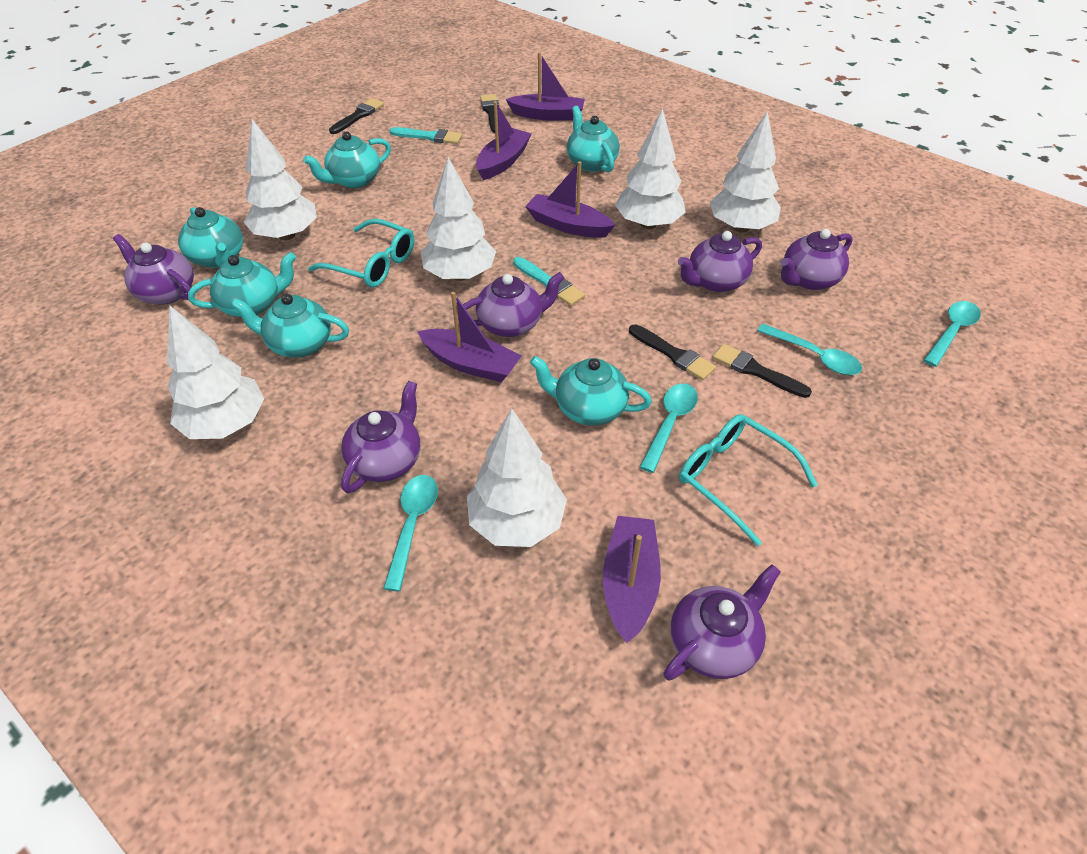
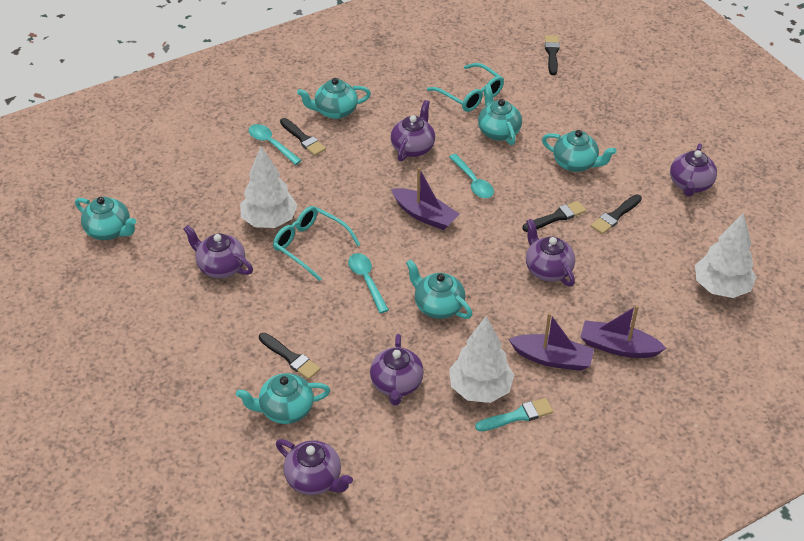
black brush: 4 -> 5
purple boat: 5 -> 3
turquoise brush: 2 -> 1
turquoise spoon: 4 -> 3
white tree: 6 -> 3

